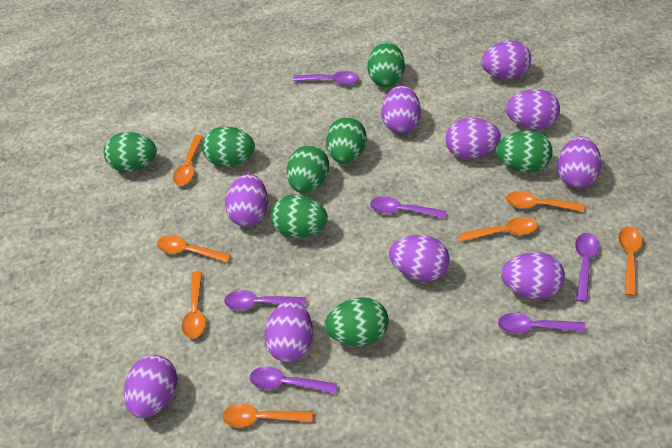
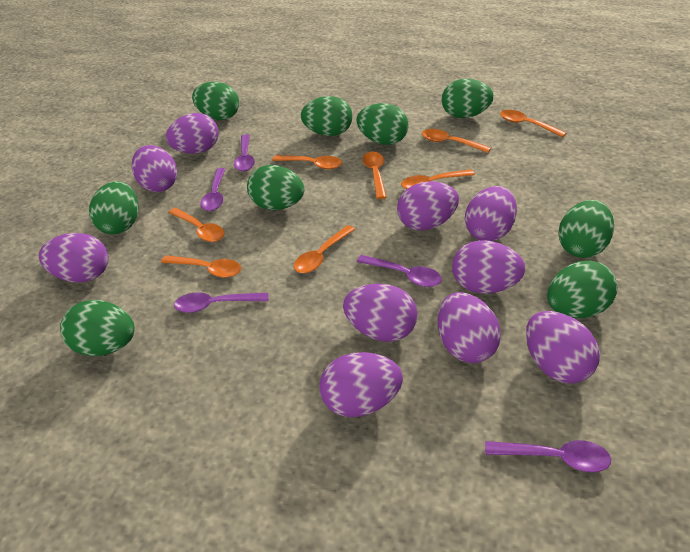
green egg: 8 -> 9
orange spoon: 7 -> 8
purple spoon: 6 -> 5

